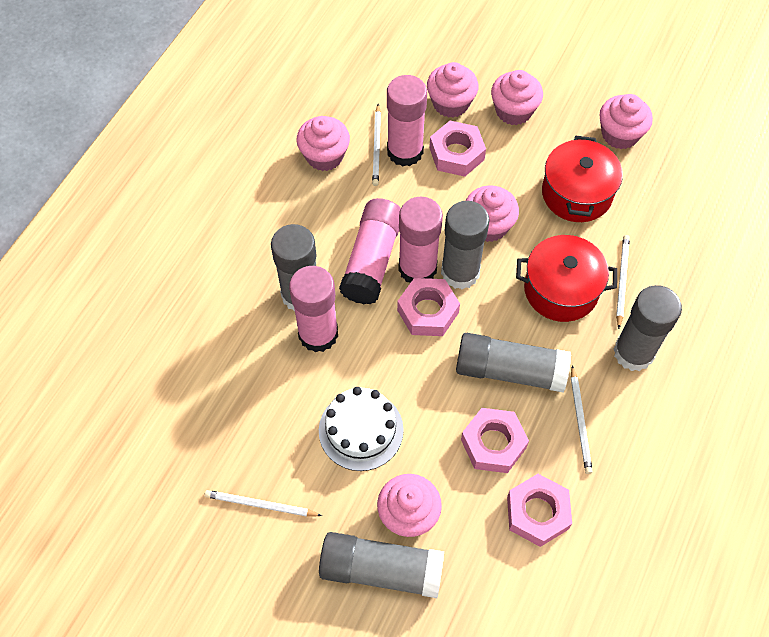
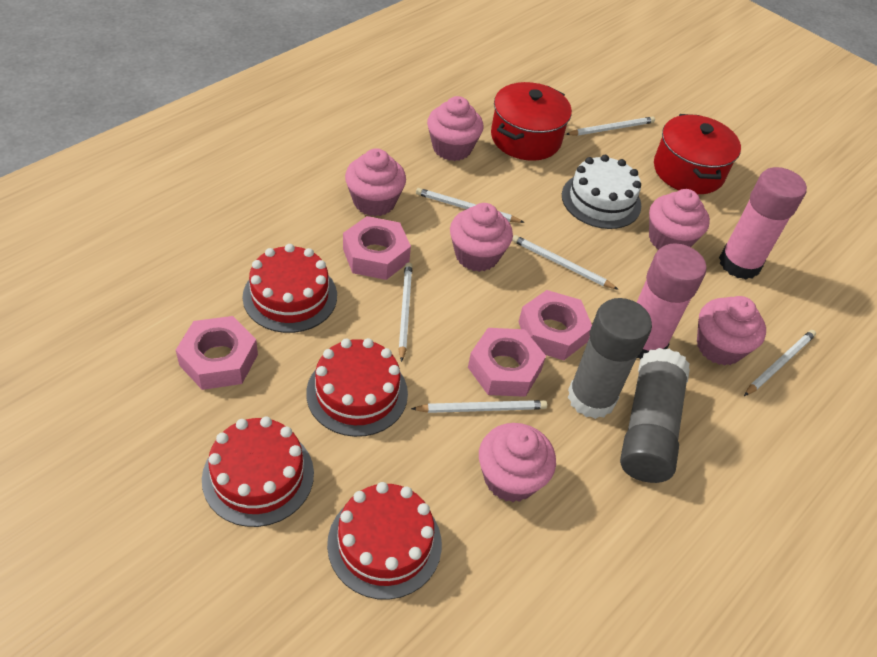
grey glue stick: 5 -> 2
pink glue stick: 4 -> 2
red cake: 0 -> 4
white pencil: 4 -> 6

